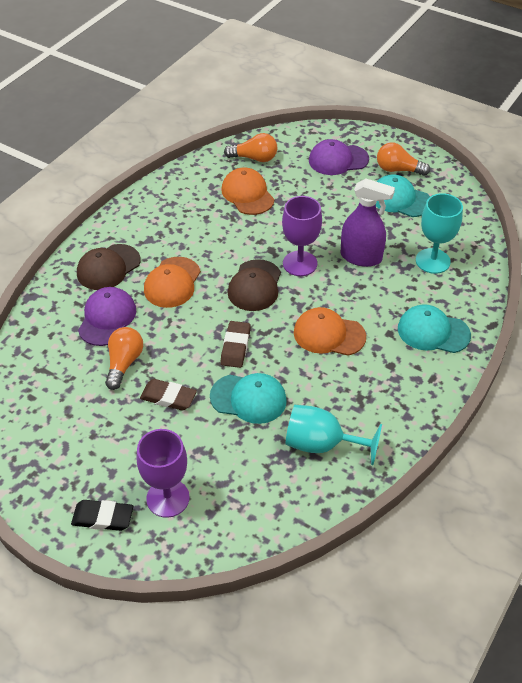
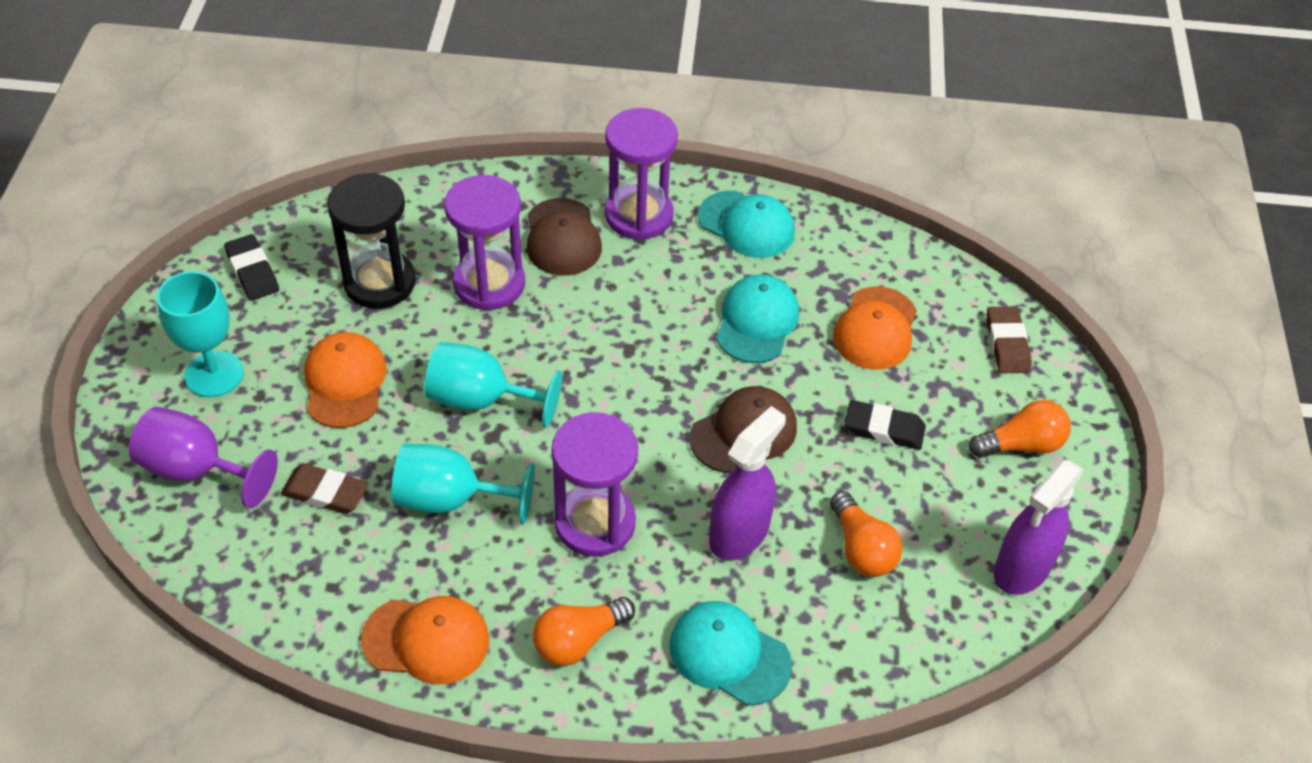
black eraser: 1 -> 2
black hourglass: 0 -> 1
purple cap: 2 -> 0
purple goblet: 2 -> 1
purple hourglass: 0 -> 3
purple spray bottle: 1 -> 2
turquoise goblet: 2 -> 3

